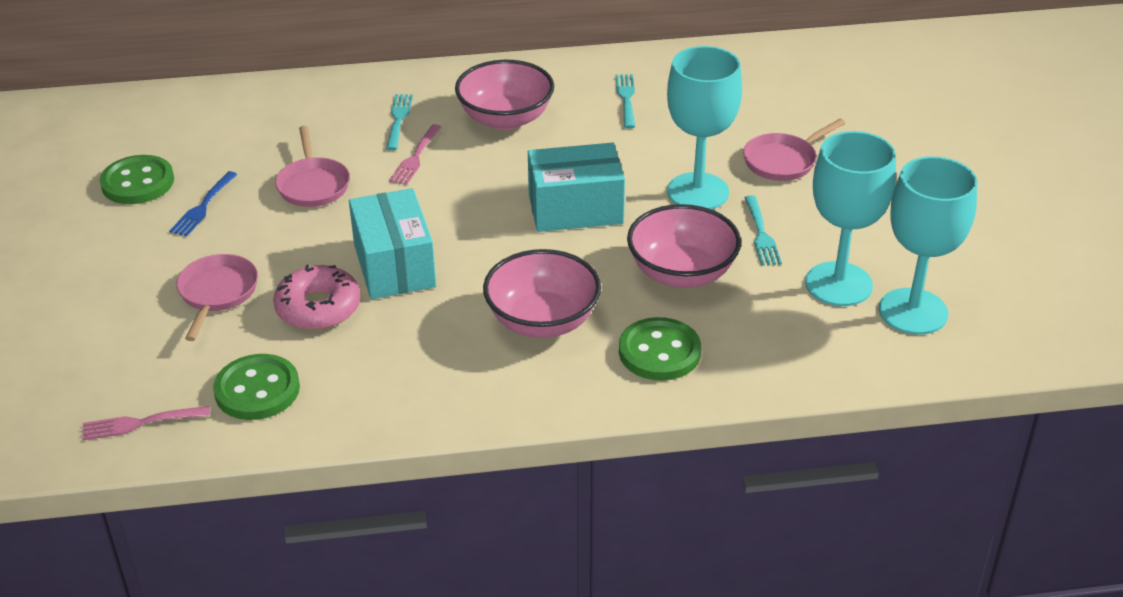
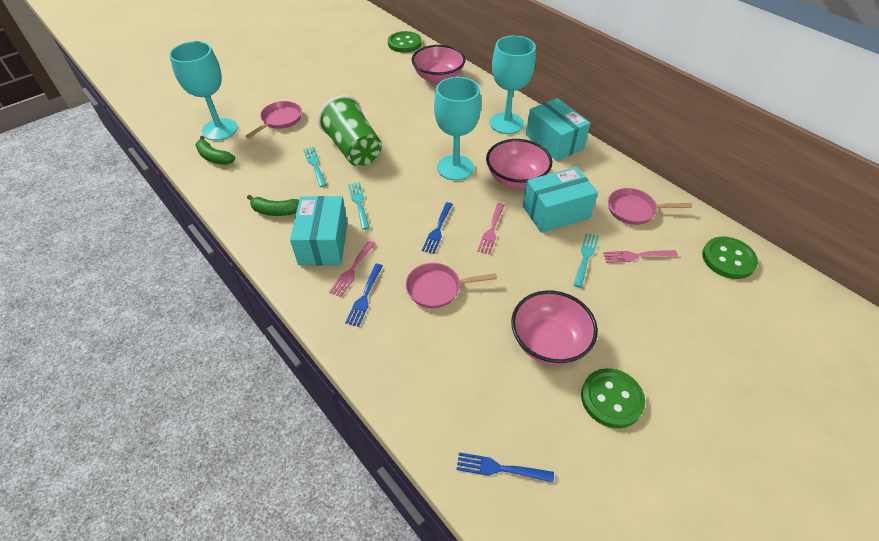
blue fork: 1 -> 3
green banana: 0 -> 2
green cup: 0 -> 1
pink donut: 1 -> 0
pink fork: 2 -> 3
turquoise box: 2 -> 3

